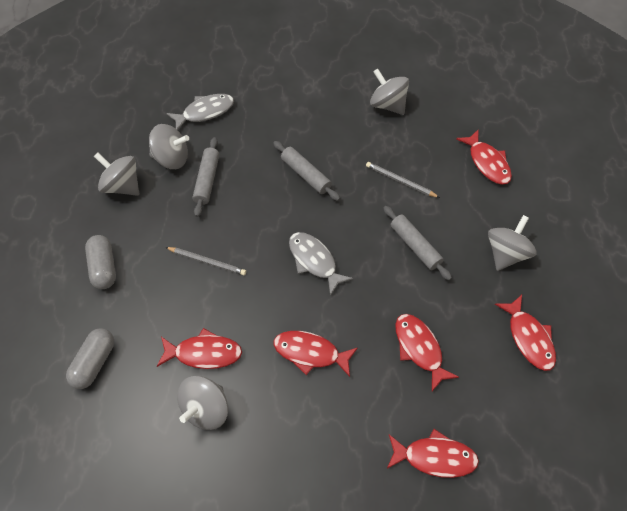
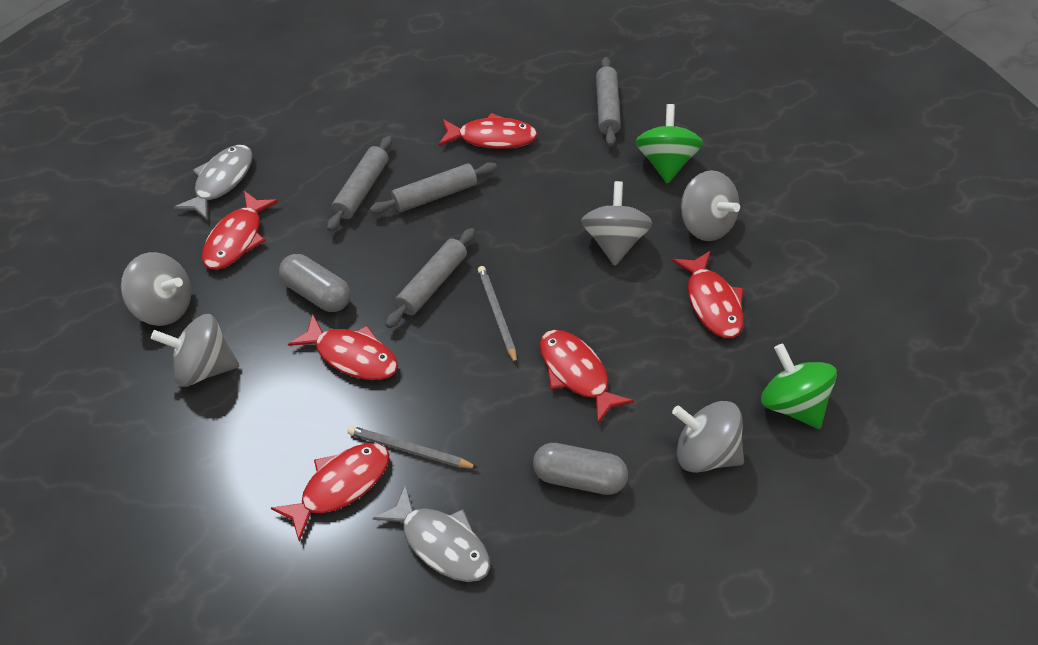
green spinning top: 0 -> 2
grey rolling pin: 3 -> 4

